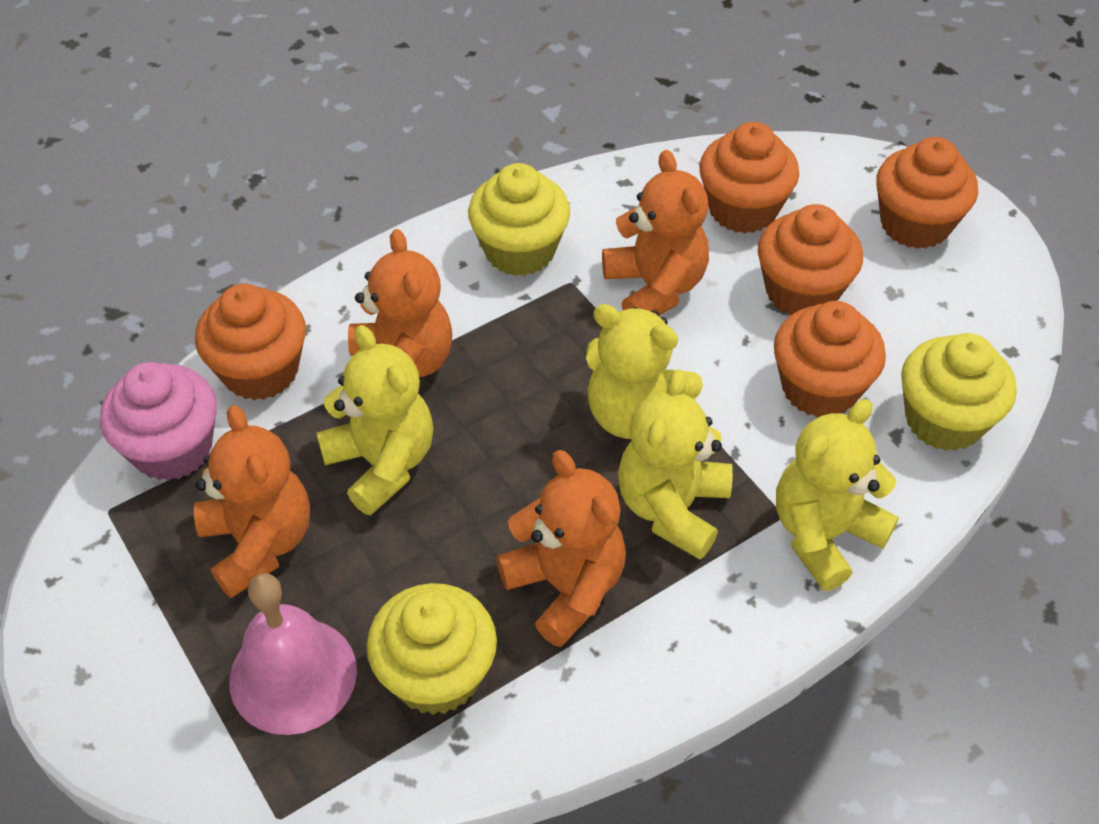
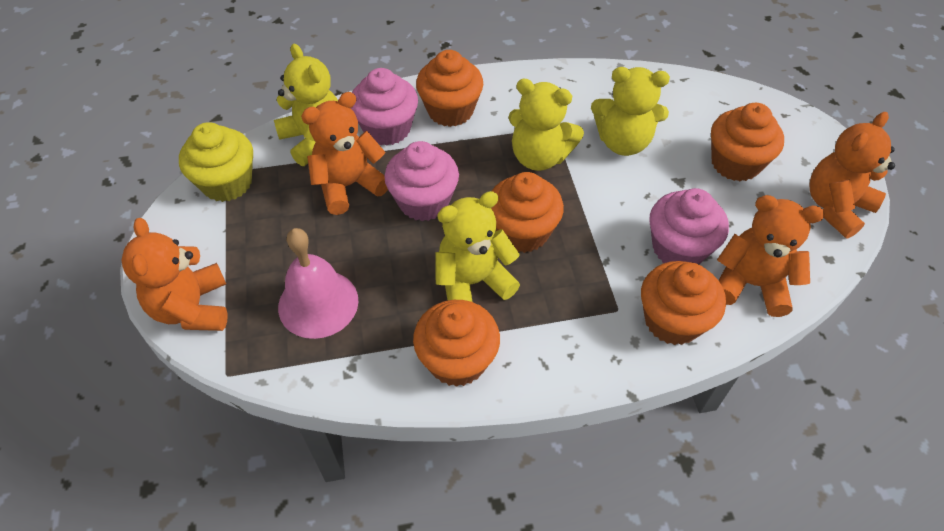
pink cupcake: 1 -> 3
yellow cupcake: 3 -> 1

